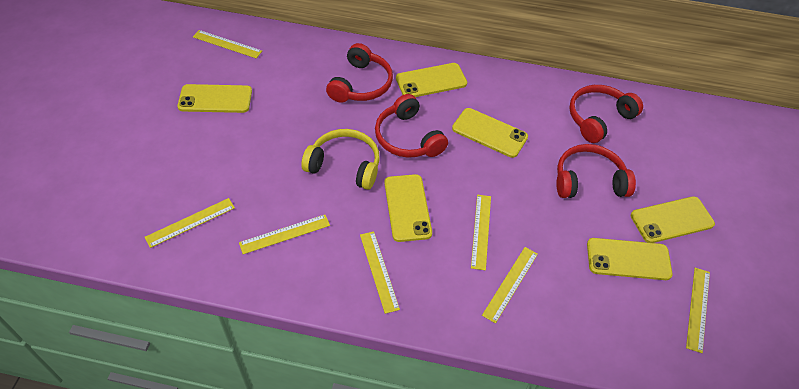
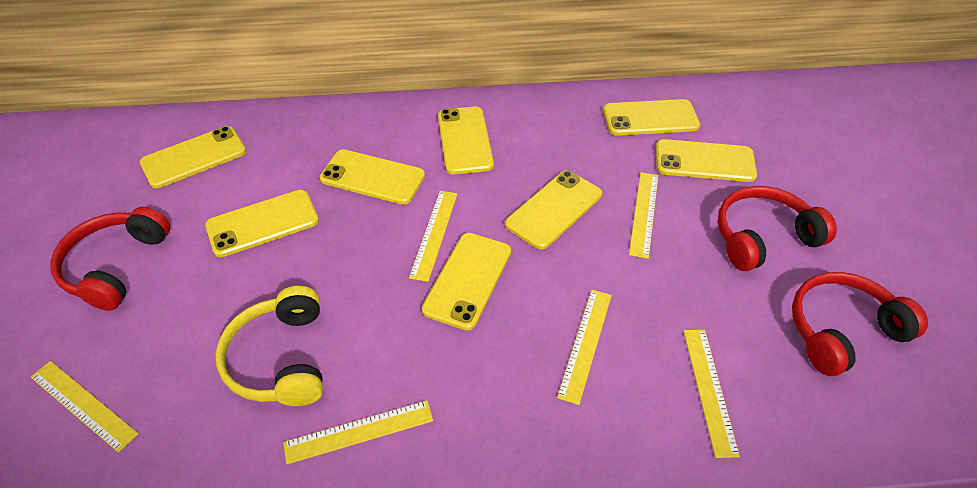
red headphones: 4 -> 3
yellow phone: 6 -> 8
yellow ruler: 7 -> 6

